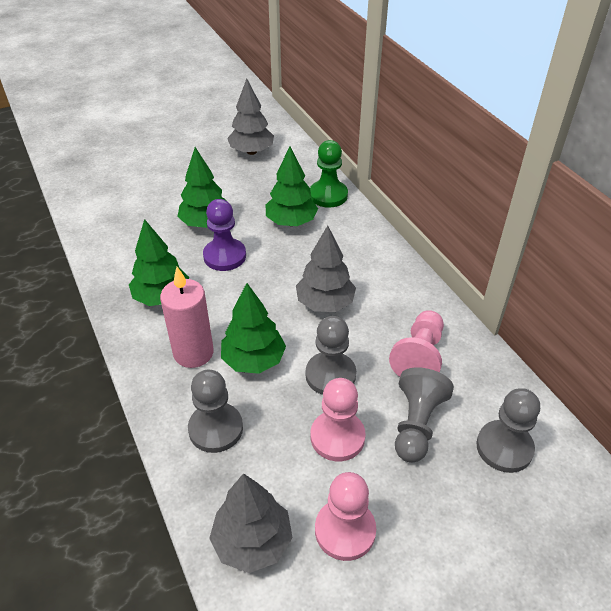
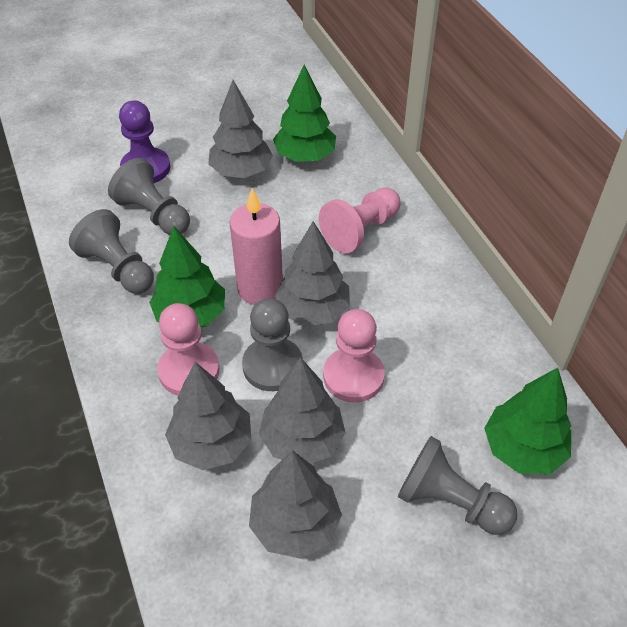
green pawn: 1 -> 0
green tree: 4 -> 3
grey tree: 3 -> 5

